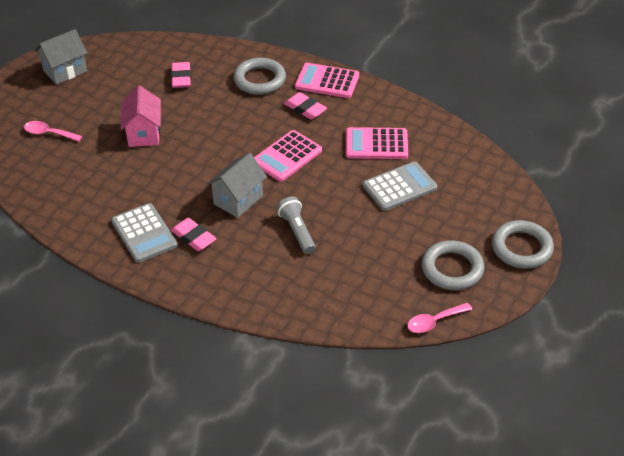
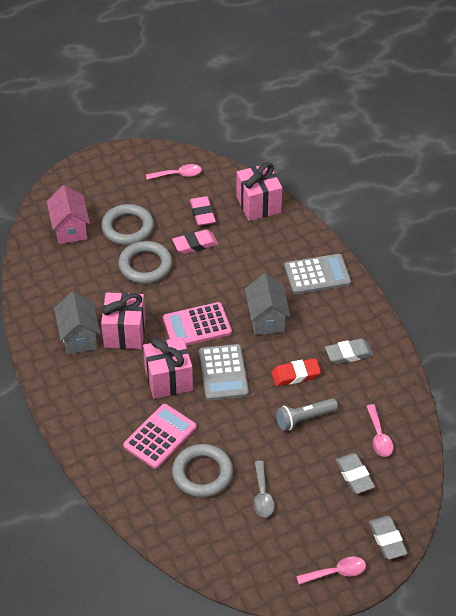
grey eraser: 0 -> 3
grey spoon: 0 -> 1
pink calculator: 3 -> 2
pink eraser: 3 -> 2
pink gift: 0 -> 3
pink spoon: 2 -> 3
red eraser: 0 -> 1

